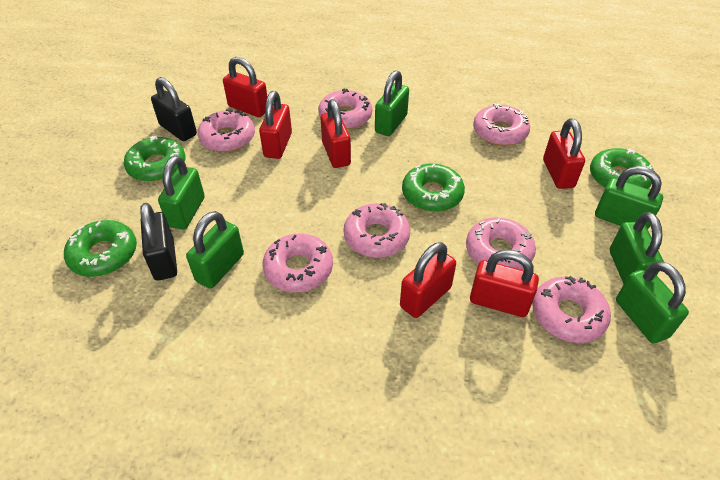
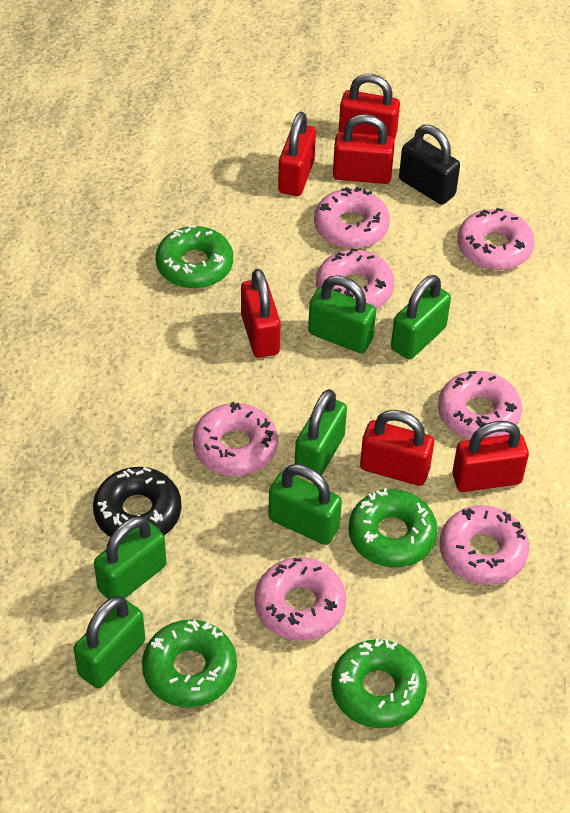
black donut: 0 -> 1
black padlock: 2 -> 1

